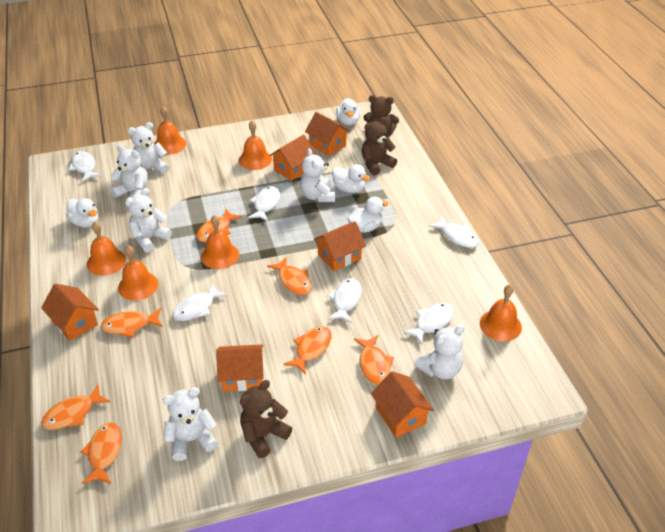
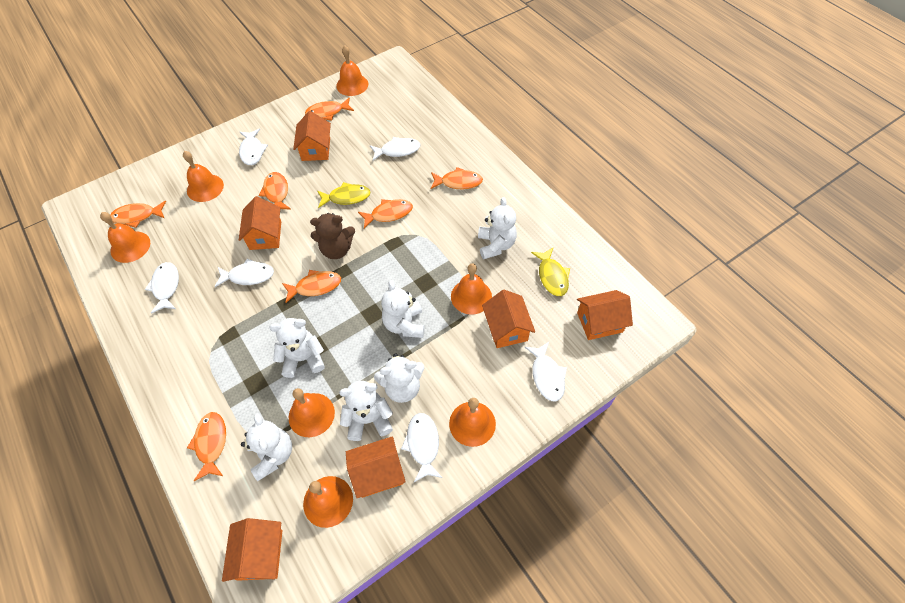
brown teddy bear: 3 -> 1
orange bell: 6 -> 7
white duck: 4 -> 0
yellow fish: 0 -> 2

